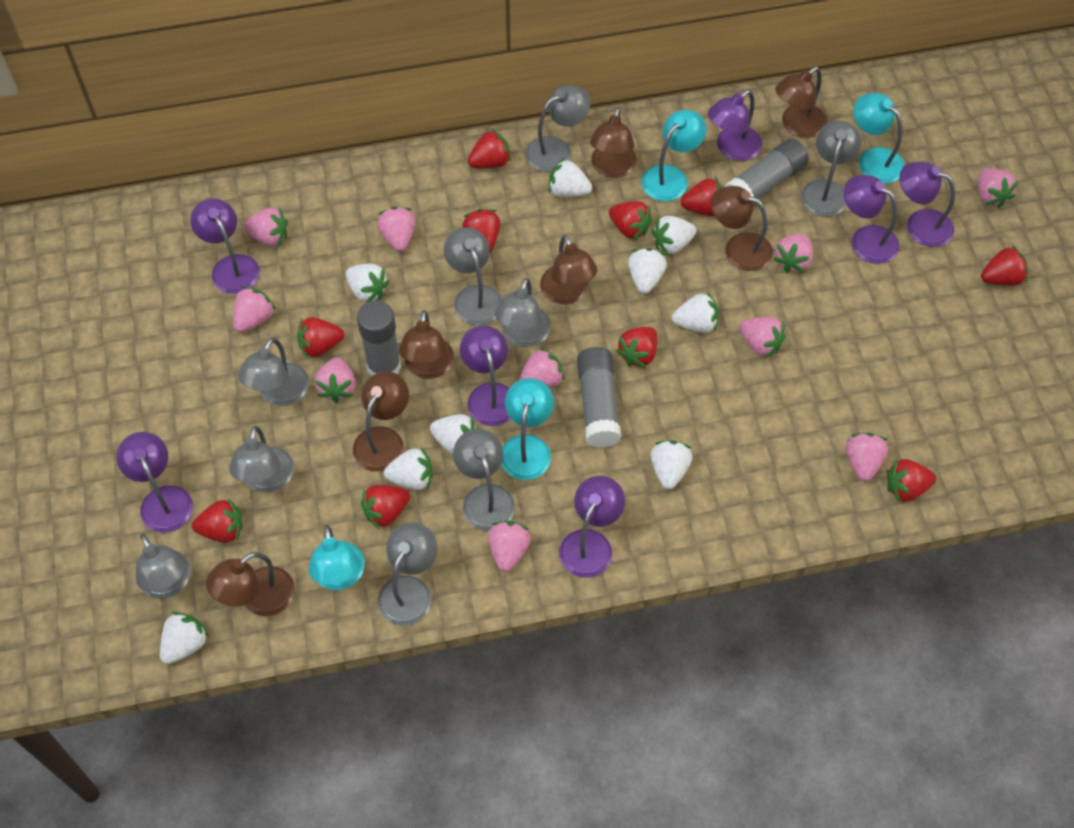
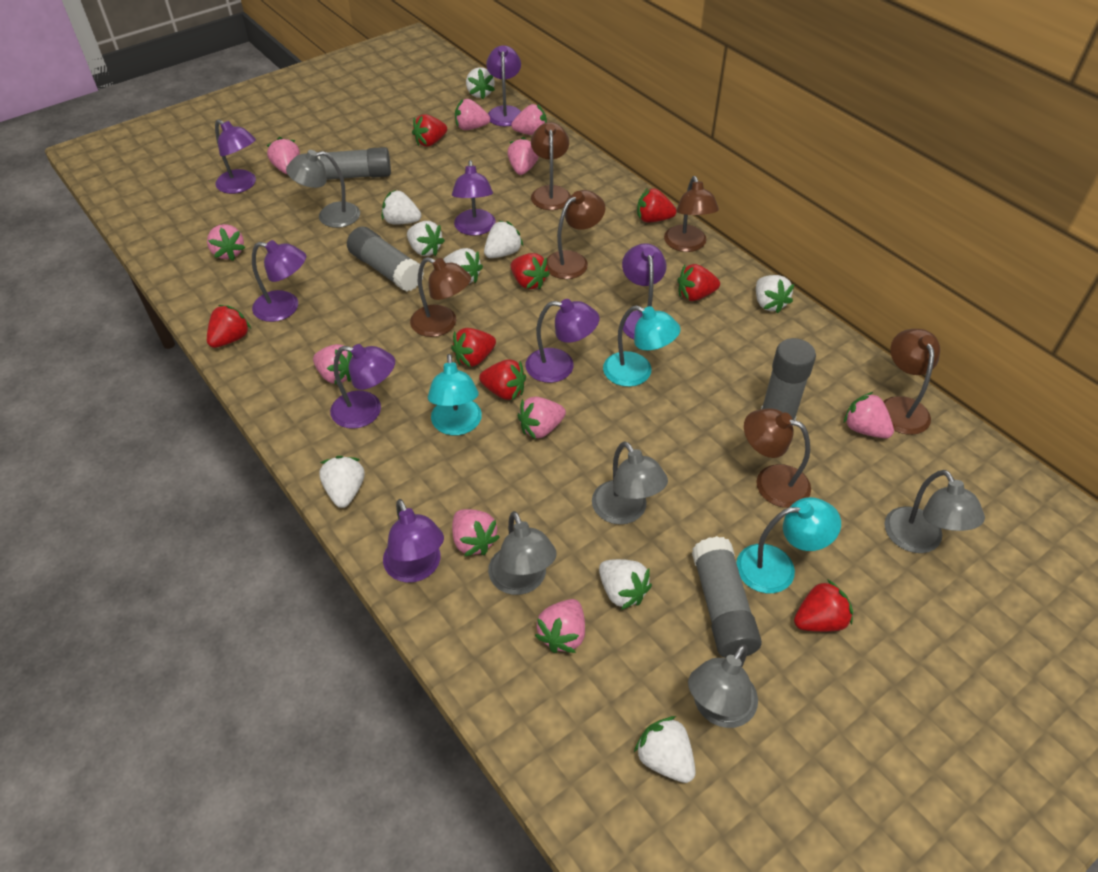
brown lamp: 7 -> 6
grey glue stick: 3 -> 4
grey lamp: 9 -> 5
purple lamp: 7 -> 8
red strawberry: 10 -> 8
turquoise lamp: 4 -> 3

